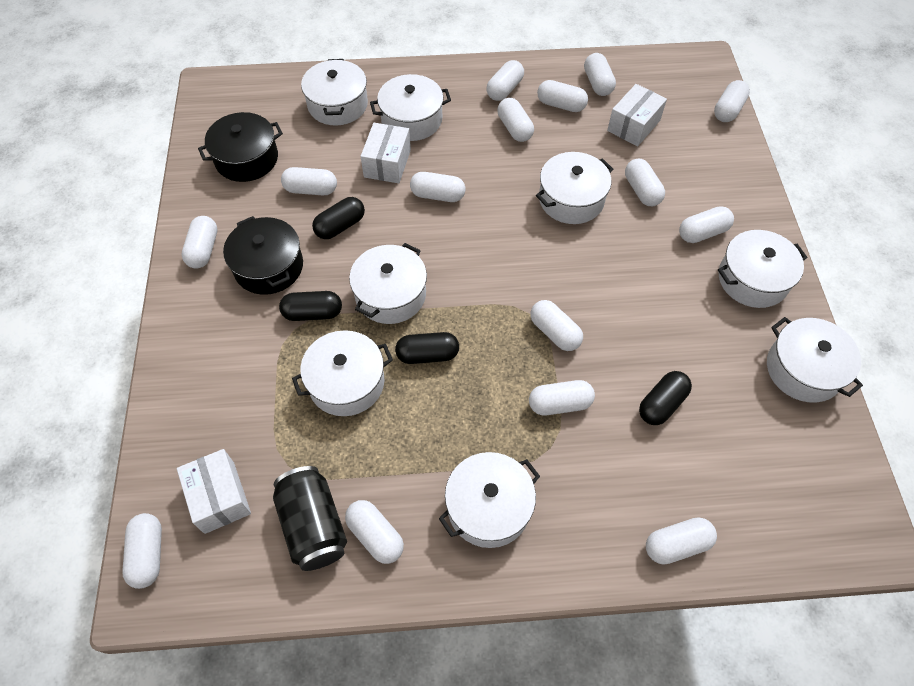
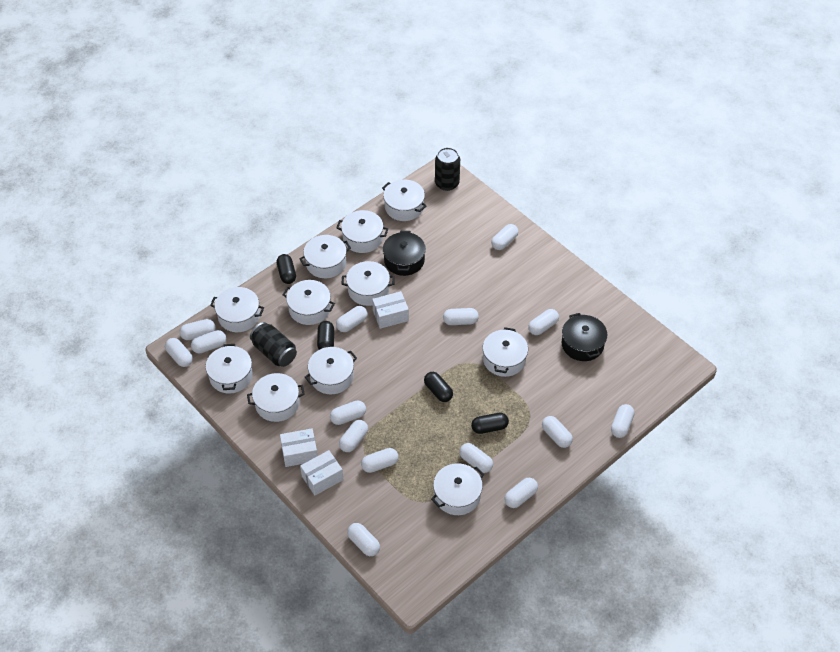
black can: 1 -> 2
white pot: 8 -> 11

